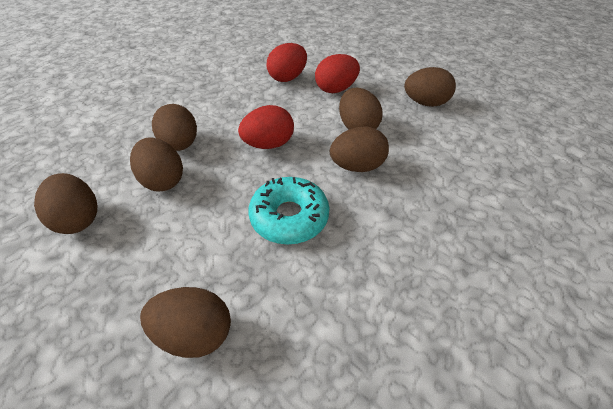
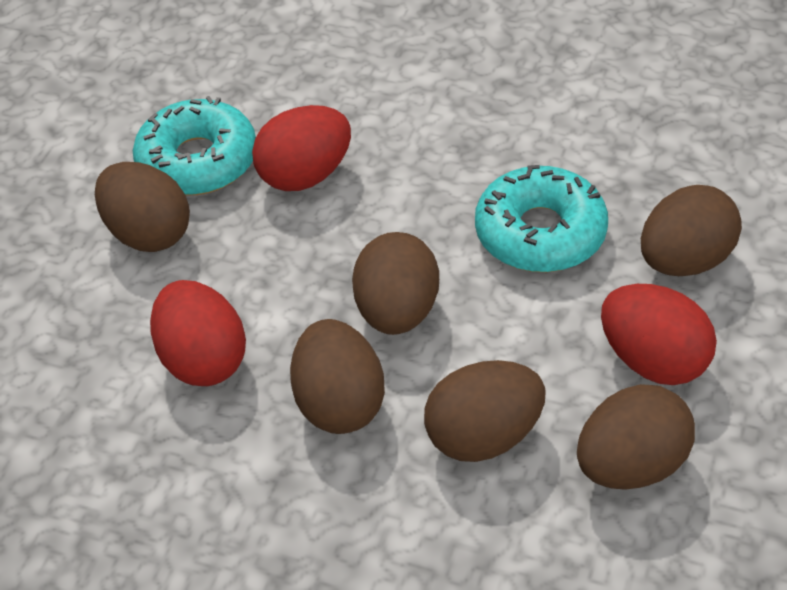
brown egg: 7 -> 6
turquoise donut: 1 -> 2

